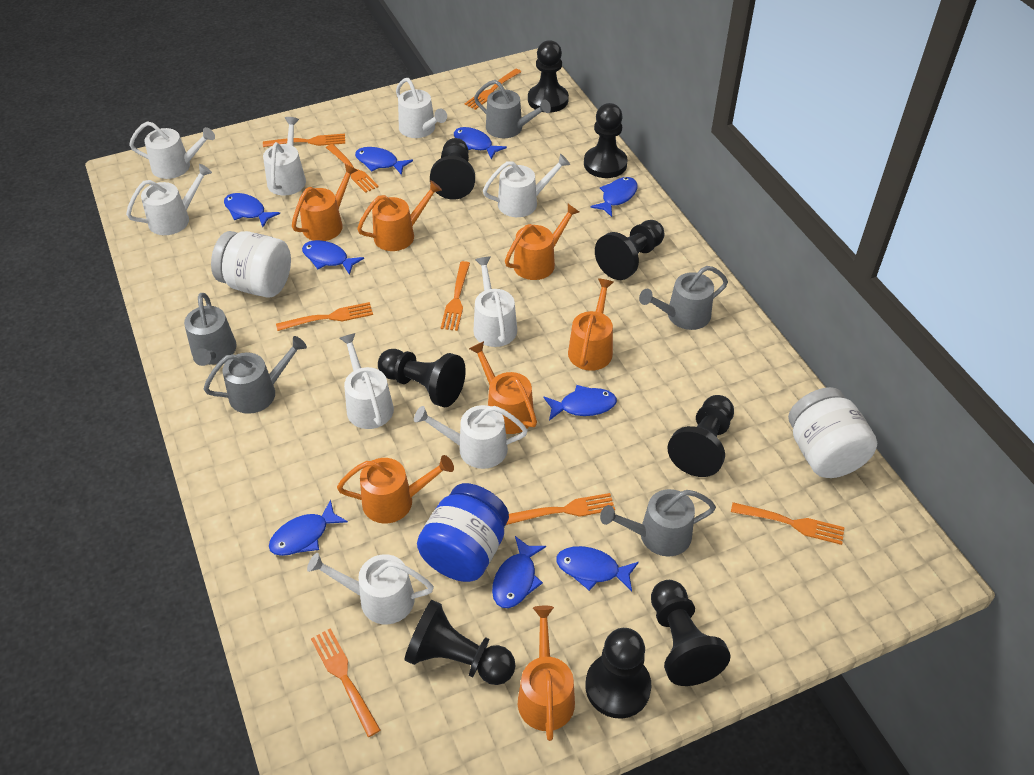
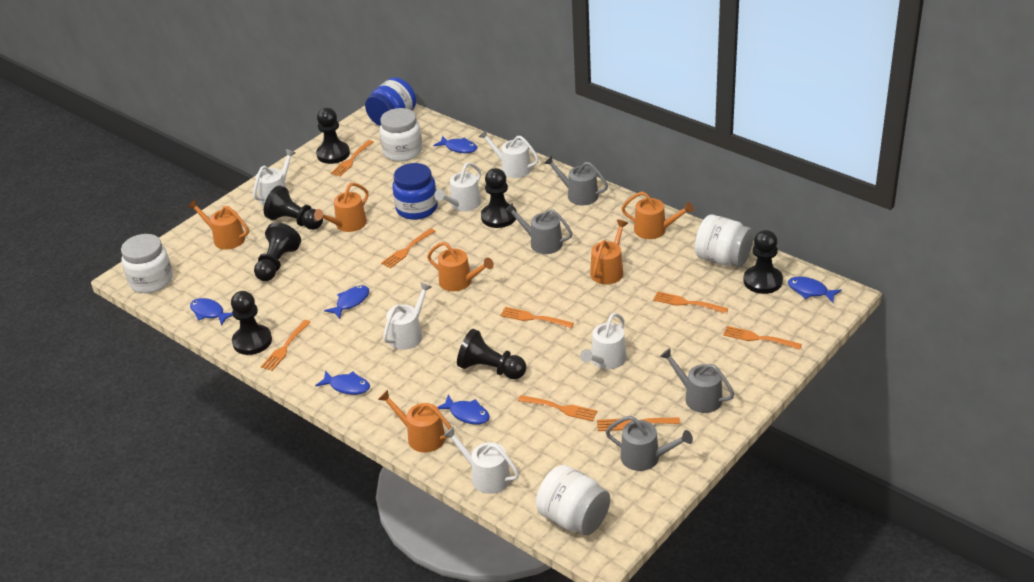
black pawn: 9 -> 7
blue fish: 9 -> 6
blue jar: 1 -> 2
grey watering can: 5 -> 4
orange watering can: 7 -> 6
white jar: 2 -> 4
white watering can: 9 -> 6

